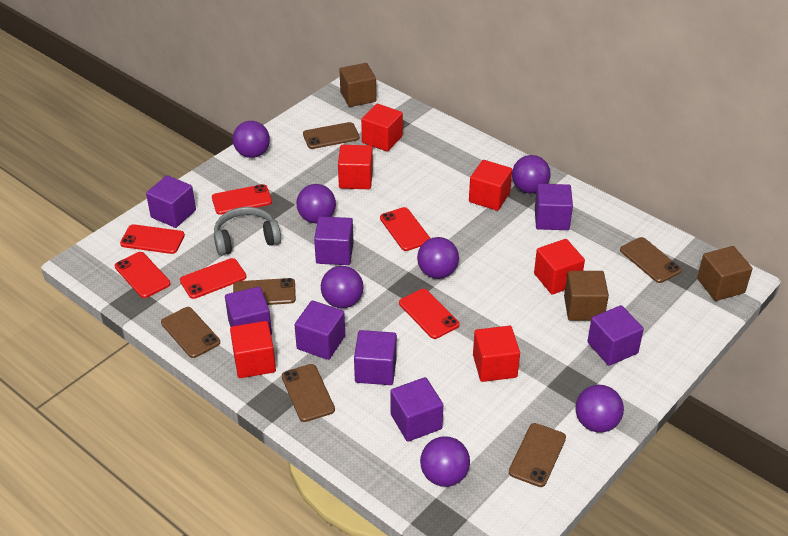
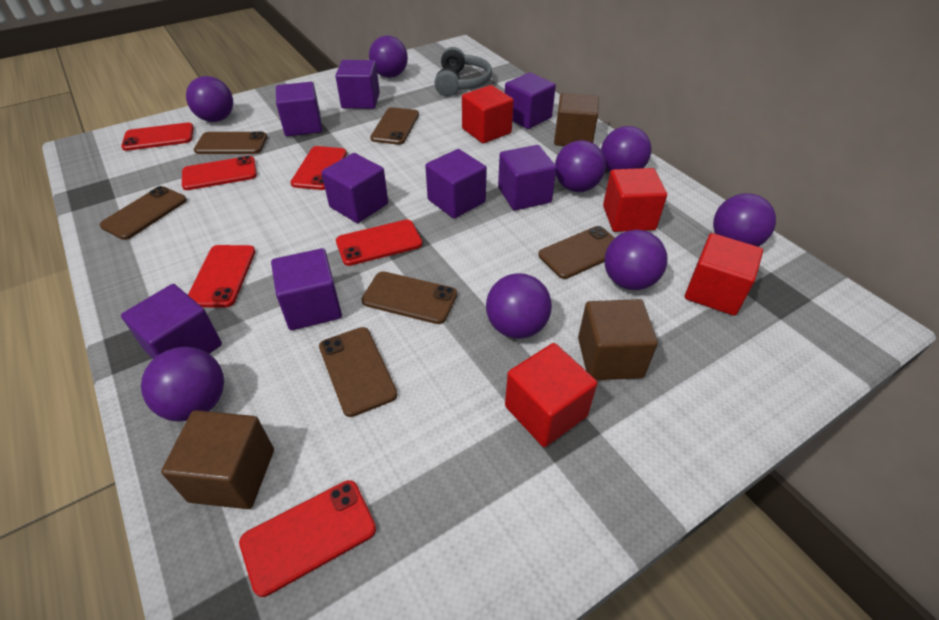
purple ball: 7 -> 8
red cube: 6 -> 4

